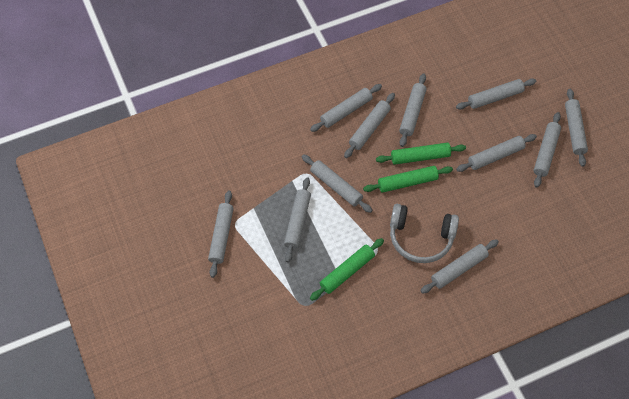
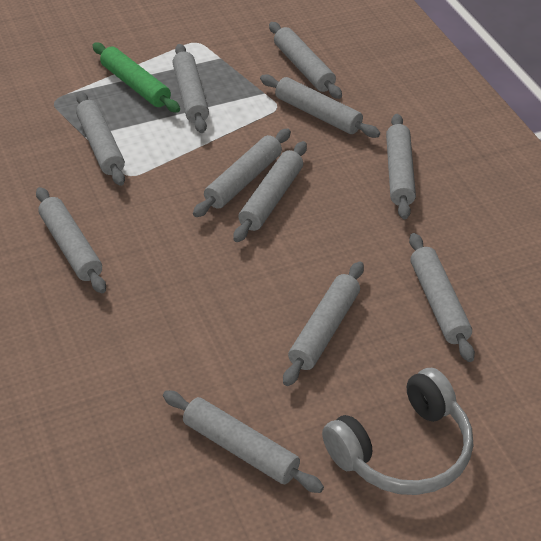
green rolling pin: 3 -> 1

